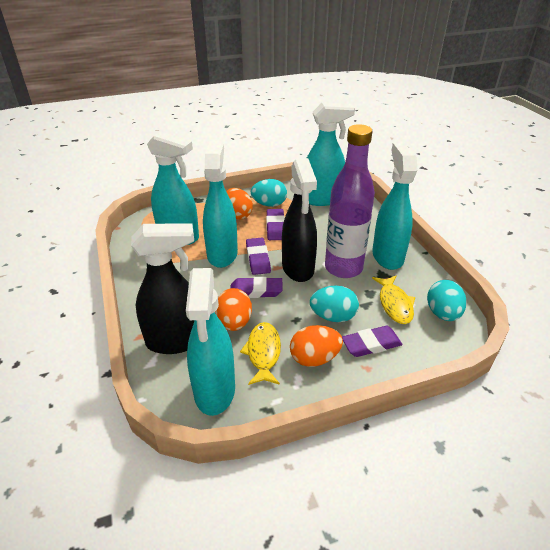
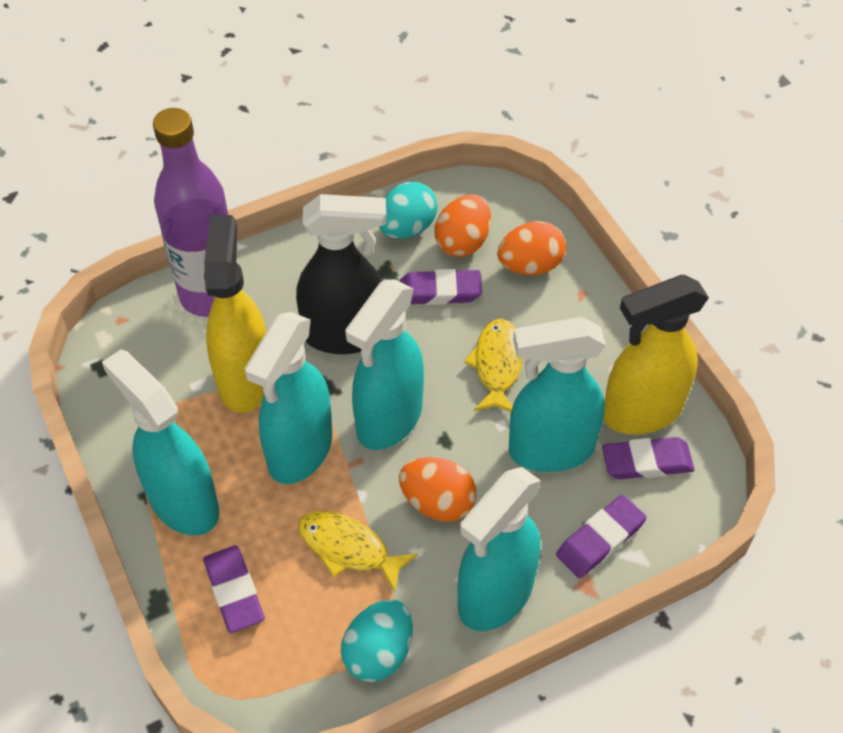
black spray bottle: 2 -> 1
turquoise egg: 3 -> 2
yellow spray bottle: 0 -> 2

